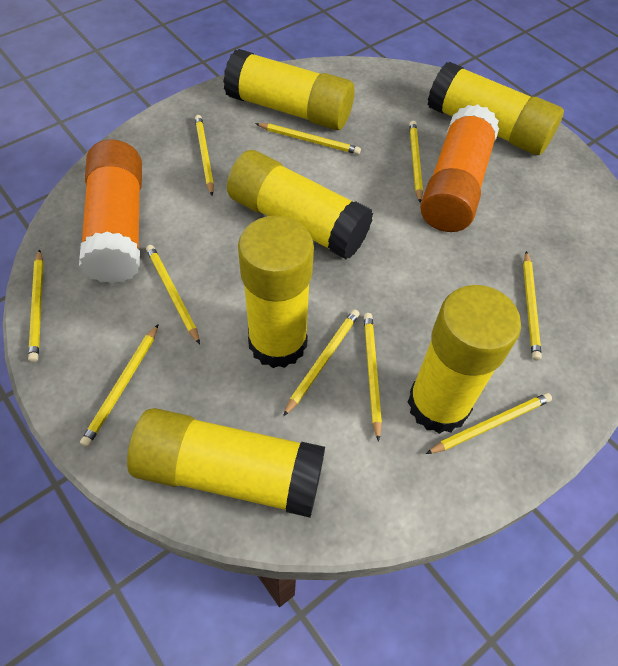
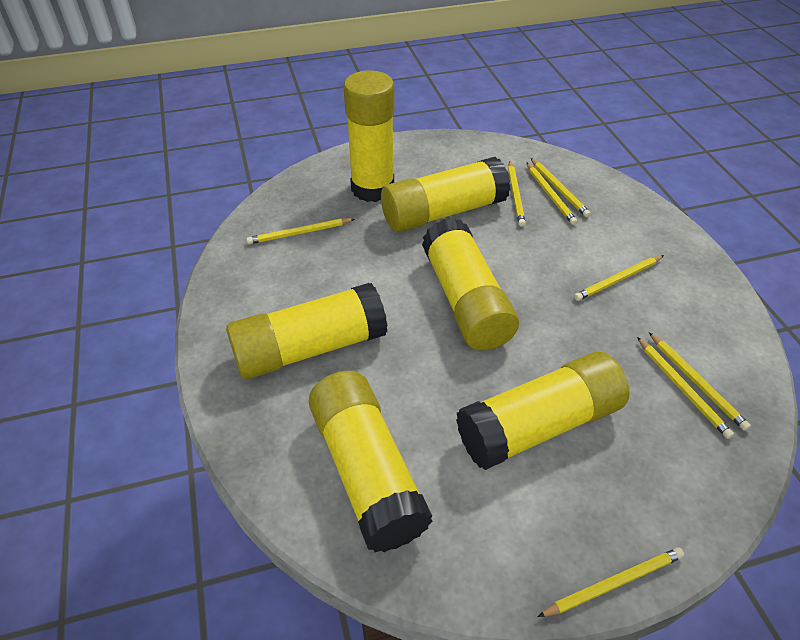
orange glue stick: 2 -> 0
yellow pencil: 10 -> 8

